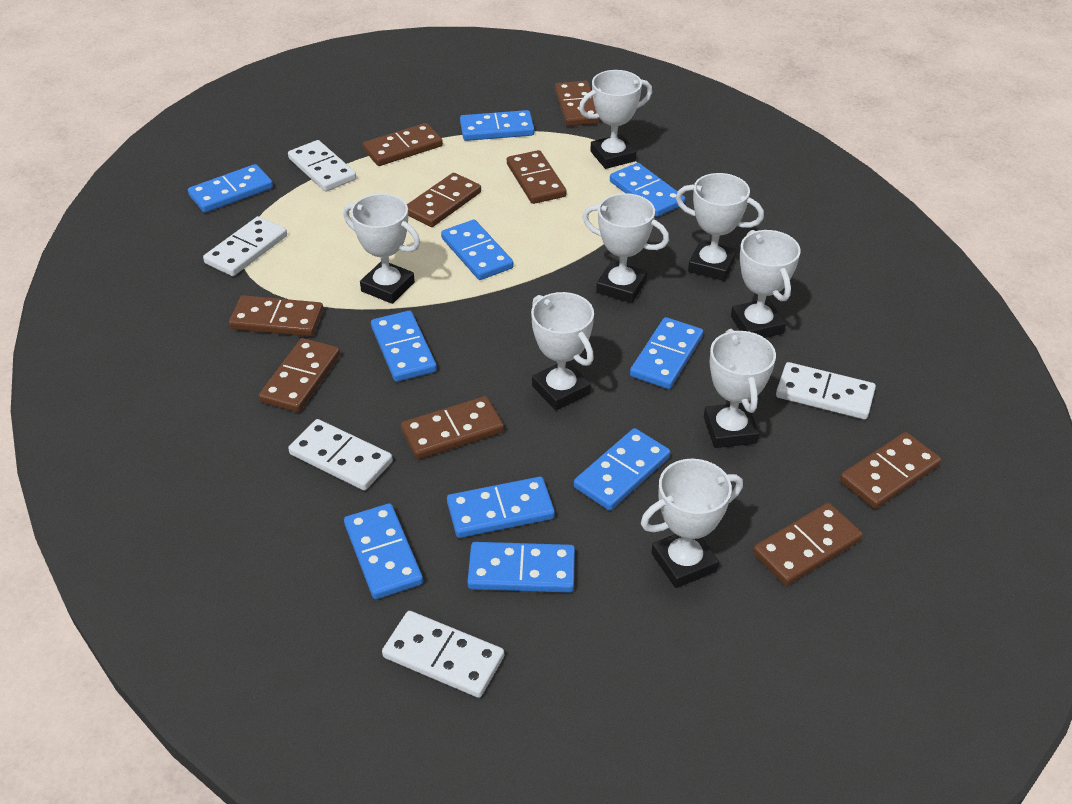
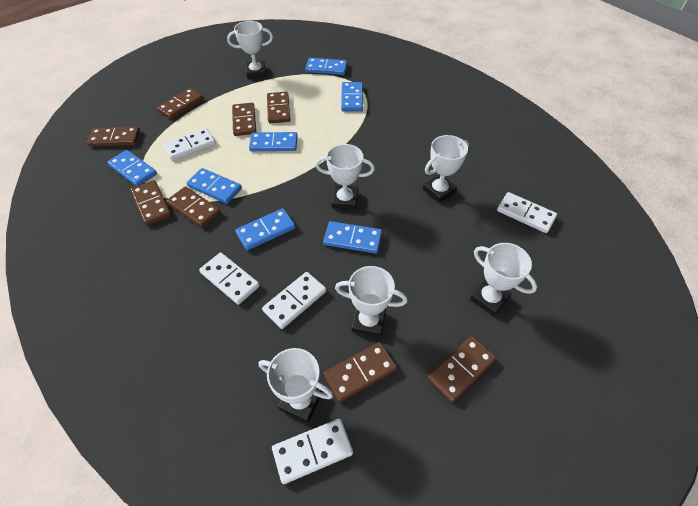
blue domino: 10 -> 7
brown domino: 9 -> 8
white trophy: 8 -> 6

